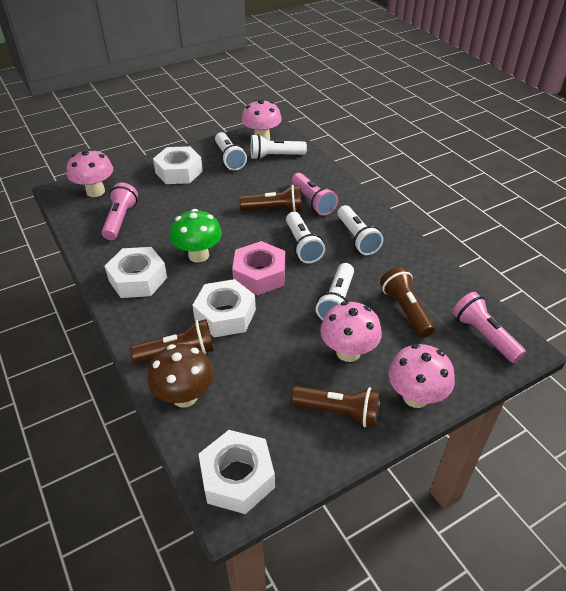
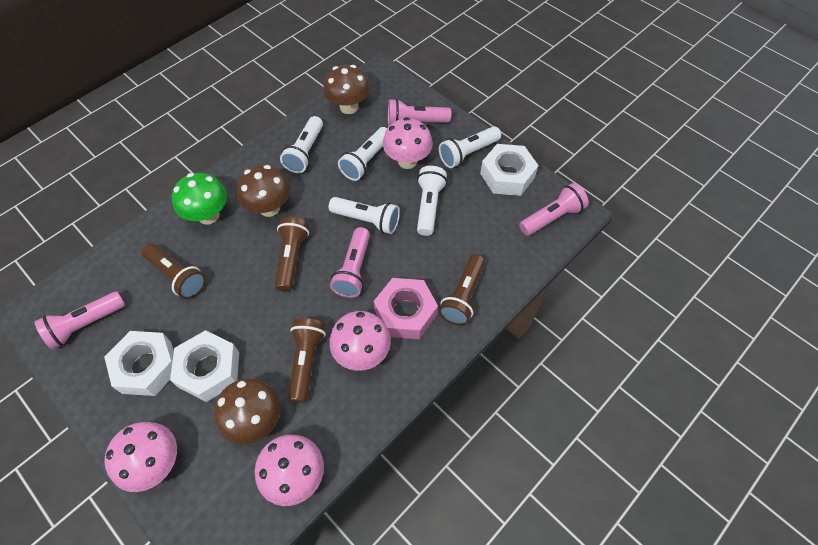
brown mushroom: 1 -> 3
pink flashlight: 3 -> 4
white nut: 4 -> 3

